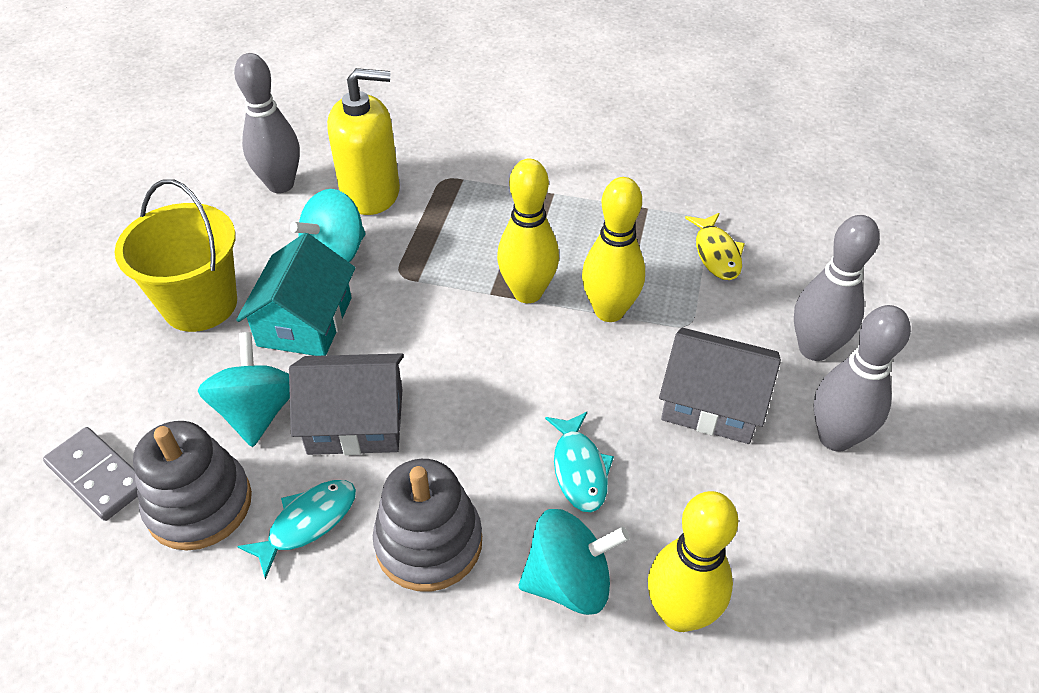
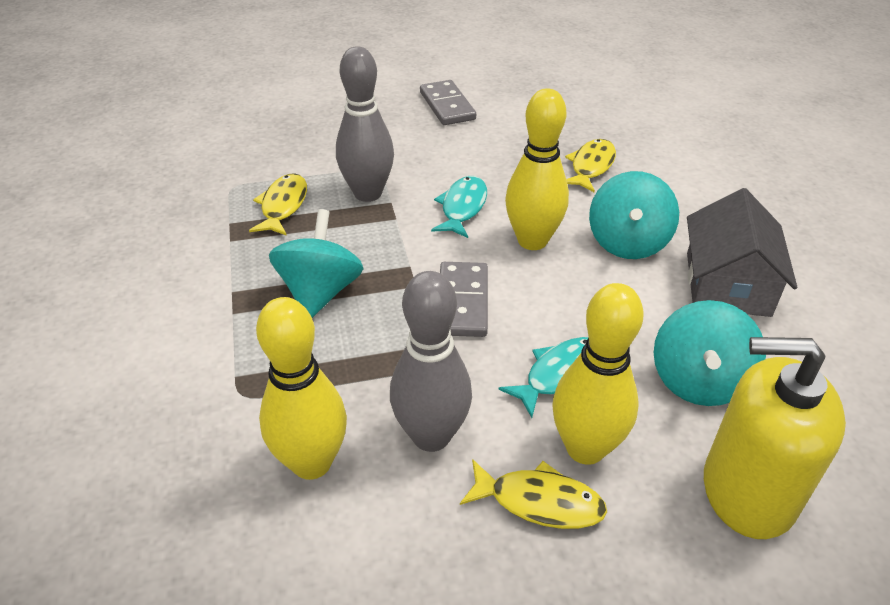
grey bowling pin: 3 -> 2
grey domino: 1 -> 2
grey house: 2 -> 1
grey stacking toy: 2 -> 0
turquoise house: 1 -> 0
yellow bucket: 1 -> 0
yellow fish: 1 -> 3

